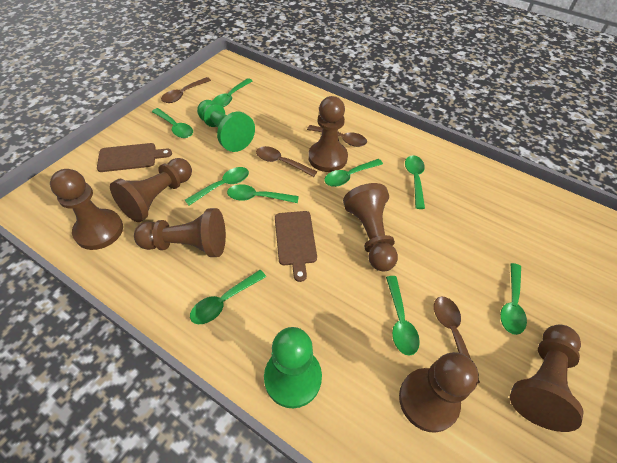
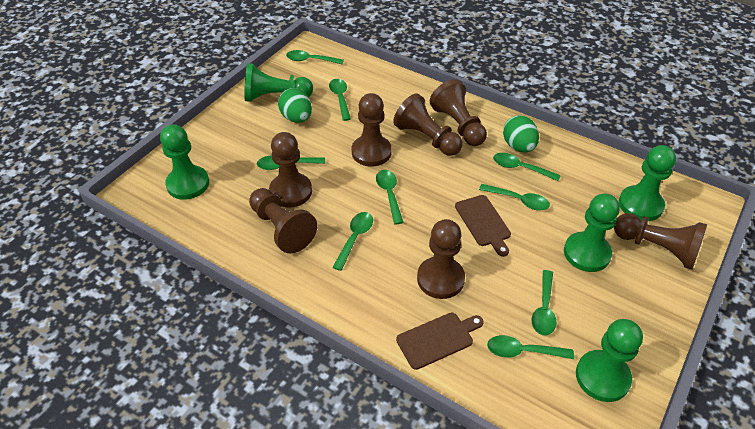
brown spoon: 4 -> 0
green egg: 0 -> 2
green pawn: 2 -> 5

